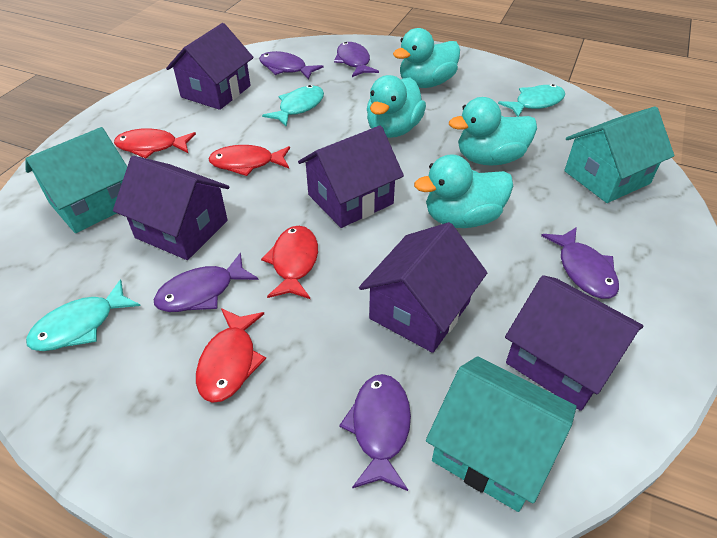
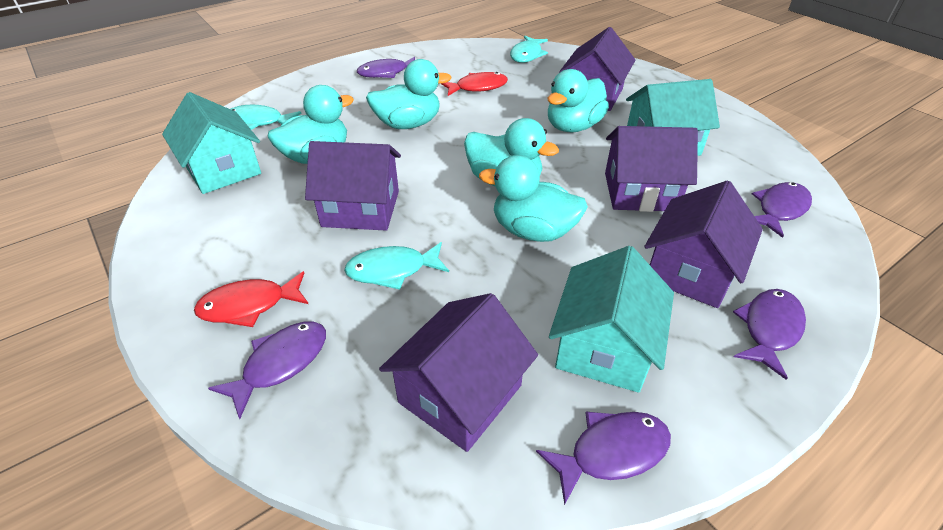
red fish: 4 -> 2
turquoise duck: 4 -> 5

